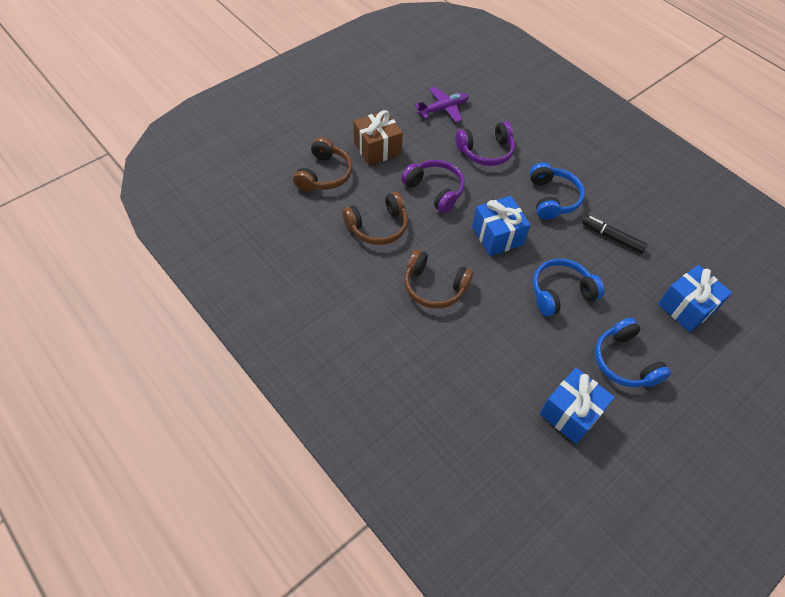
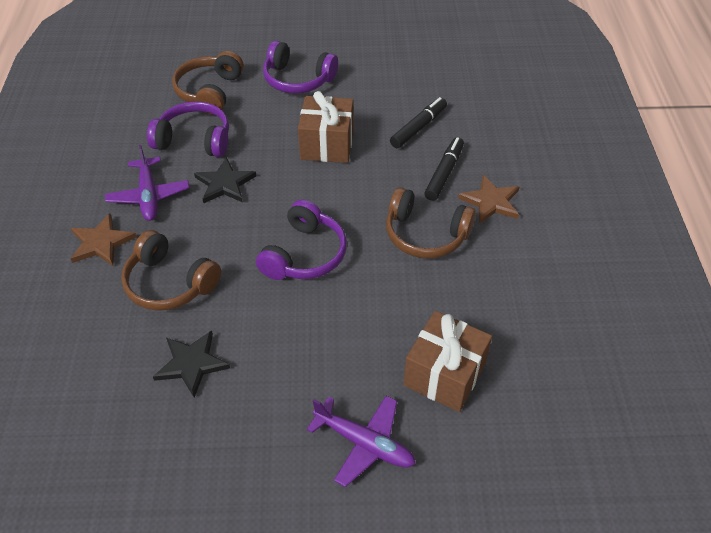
black marker: 1 -> 2
black star: 0 -> 2
blue gift: 3 -> 0
blue headphones: 3 -> 0
brown gift: 1 -> 2
brown star: 0 -> 2
purple headphones: 2 -> 3
purple plane: 1 -> 2

